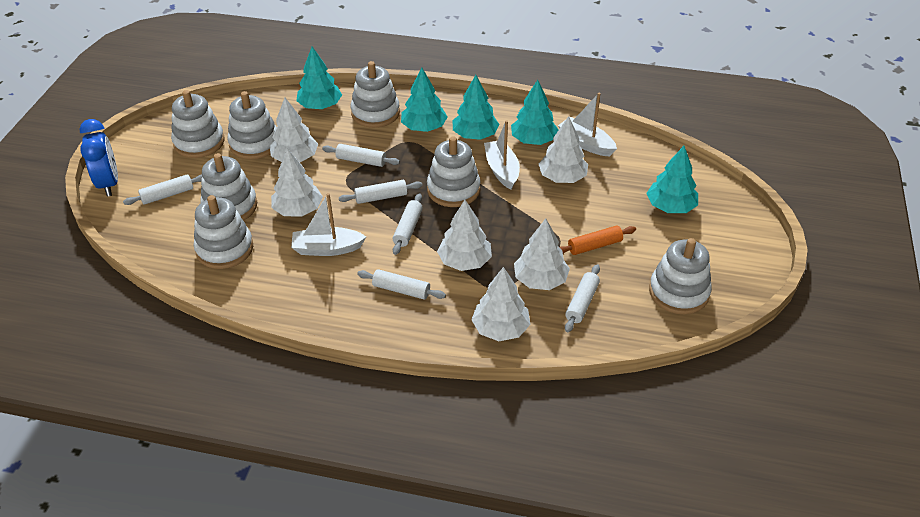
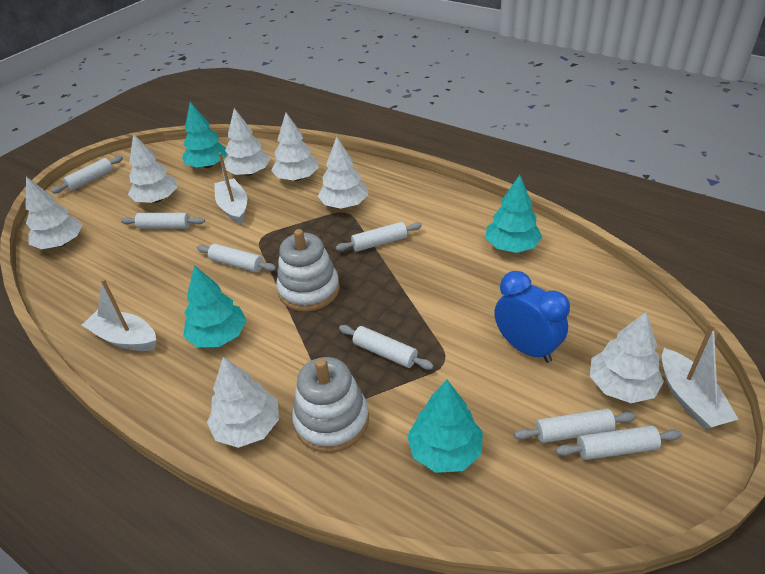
orange rolling pin: 1 -> 0
turquoise tree: 5 -> 4
white rolling pin: 6 -> 7
white stacking toy: 7 -> 2
white tree: 6 -> 7

